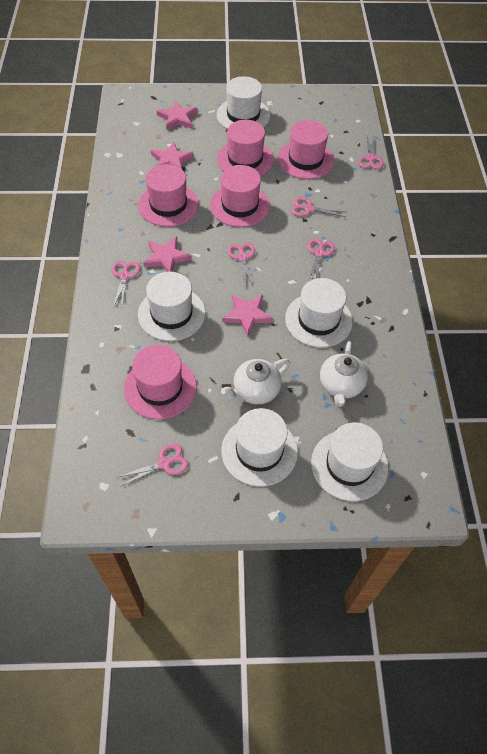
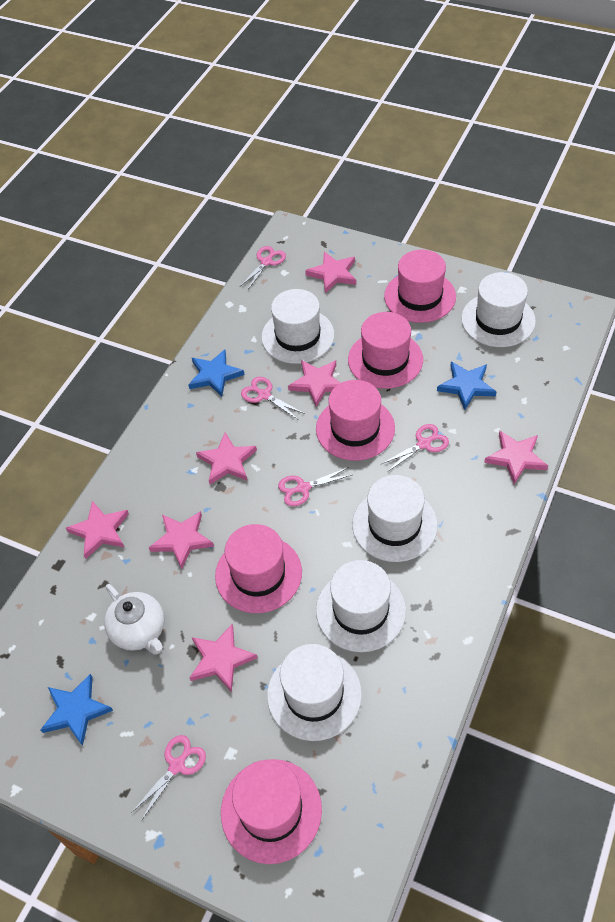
blue star: 0 -> 3
pink scissors: 6 -> 5
pink star: 4 -> 7
white teapot: 2 -> 1

